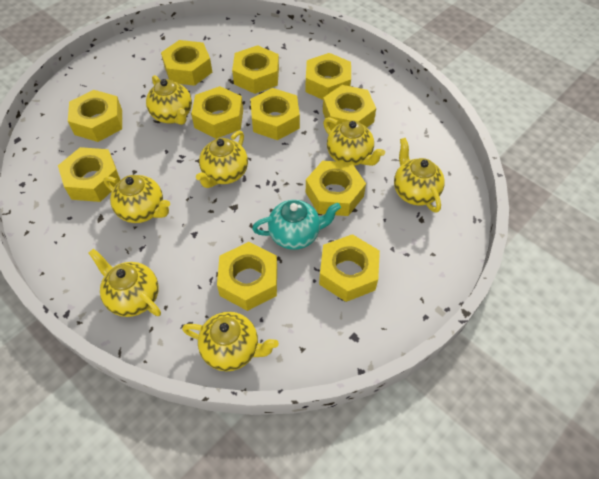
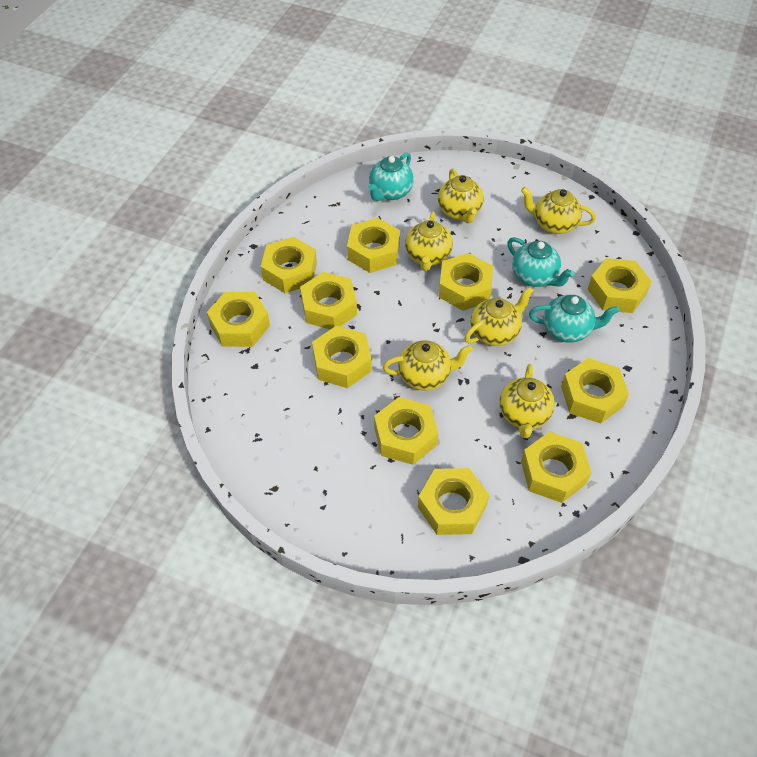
turquoise teapot: 1 -> 3
yellow teapot: 7 -> 6

